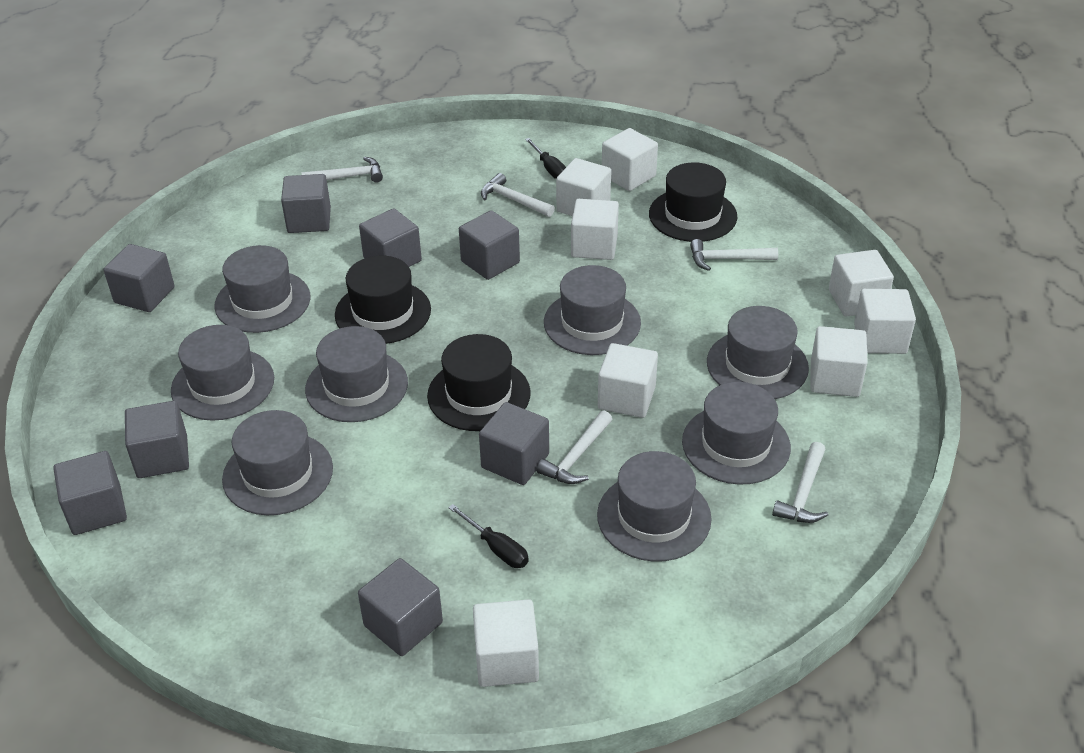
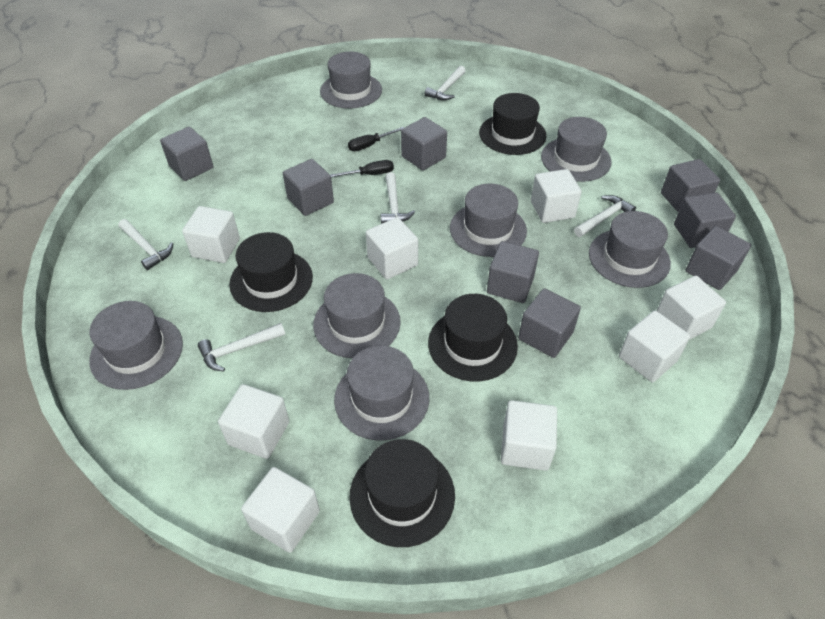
black hat: 3 -> 4
grey hat: 8 -> 7

